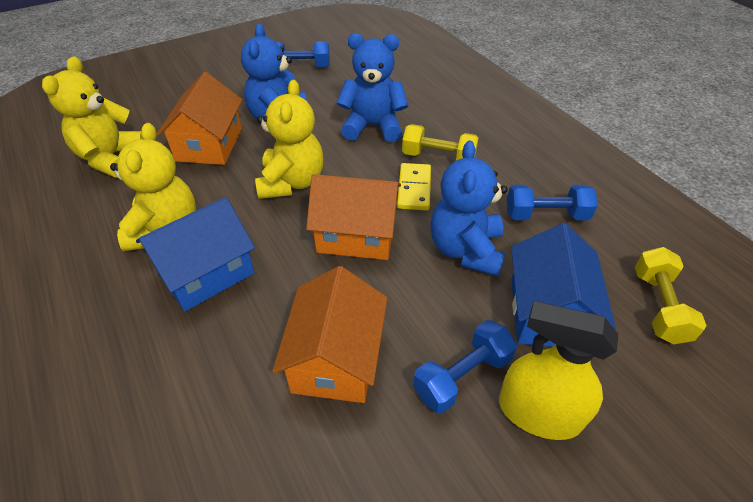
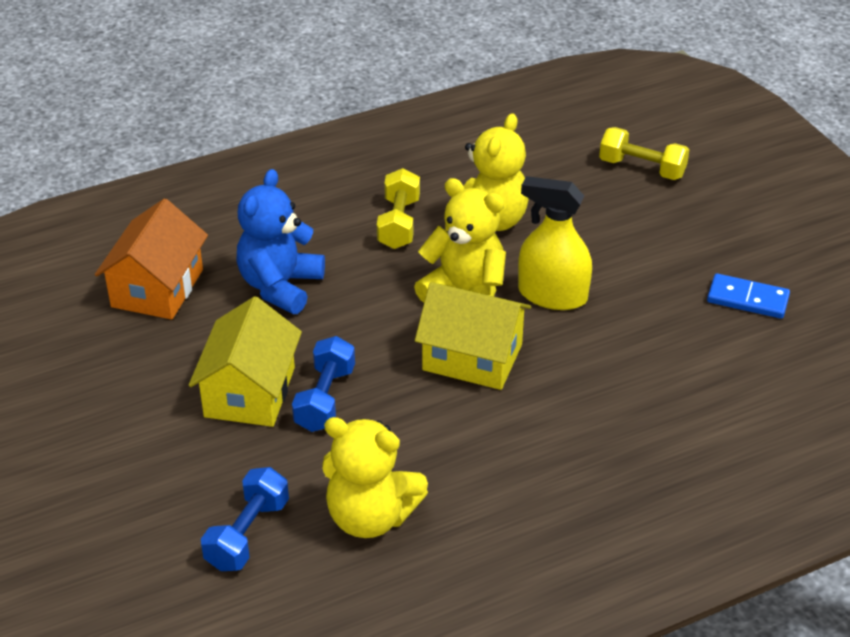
blue domino: 0 -> 1
blue dumbbell: 3 -> 2
blue house: 2 -> 0
blue teddy bear: 3 -> 1
orange house: 3 -> 1
yellow domino: 1 -> 0
yellow house: 0 -> 2

